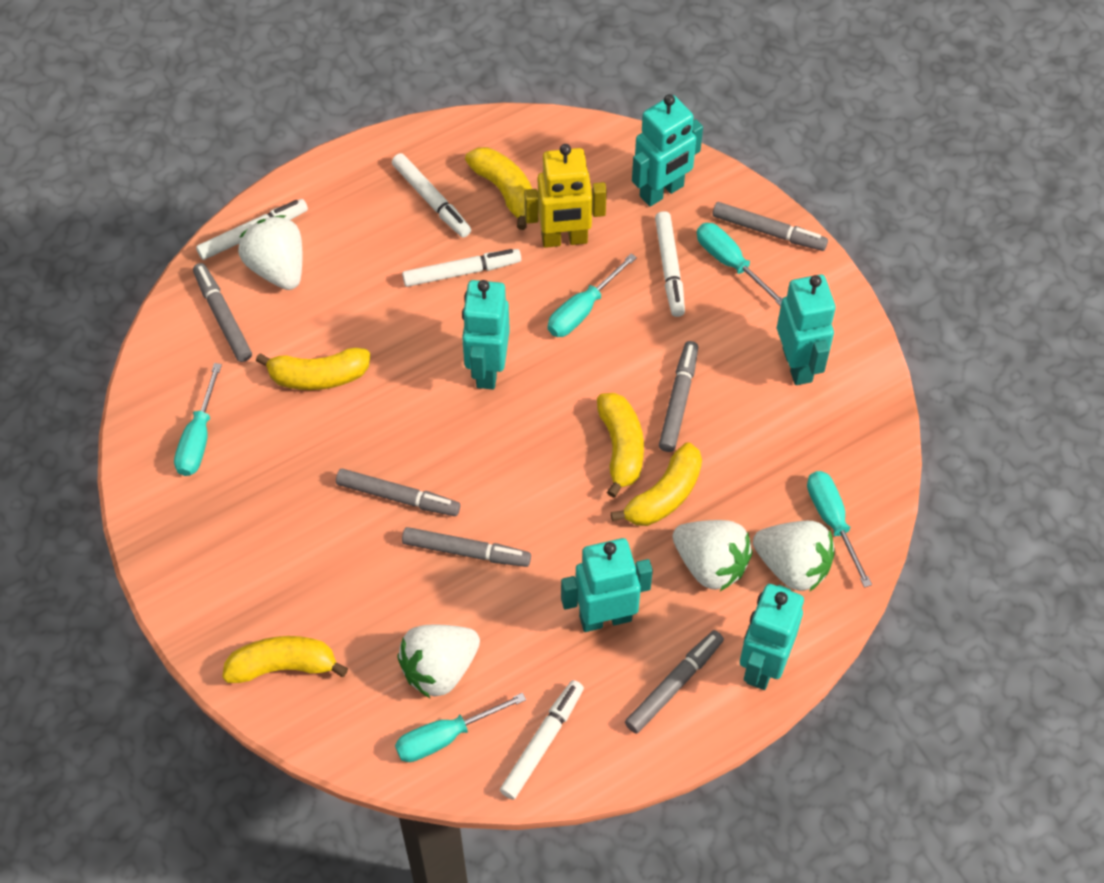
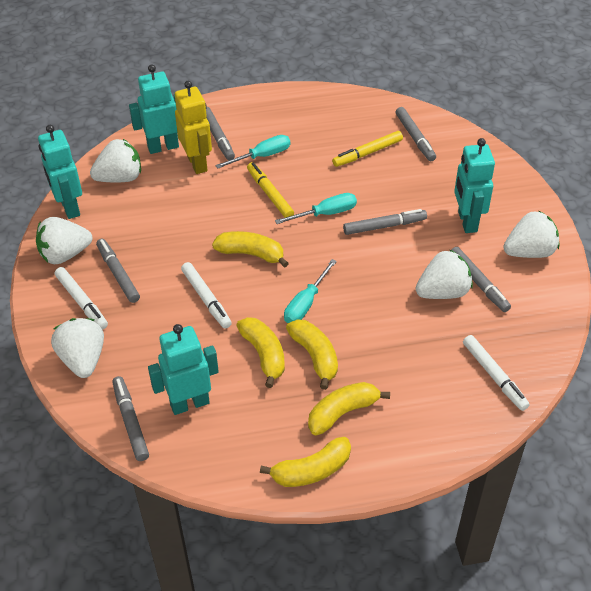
turquoise robot: 5 -> 4
turquoise screwdriver: 5 -> 3
white marker: 5 -> 3
white strawberry: 4 -> 5
yellow marker: 0 -> 2

